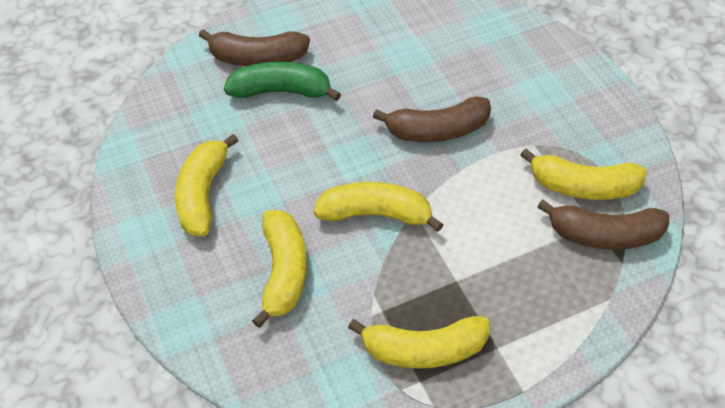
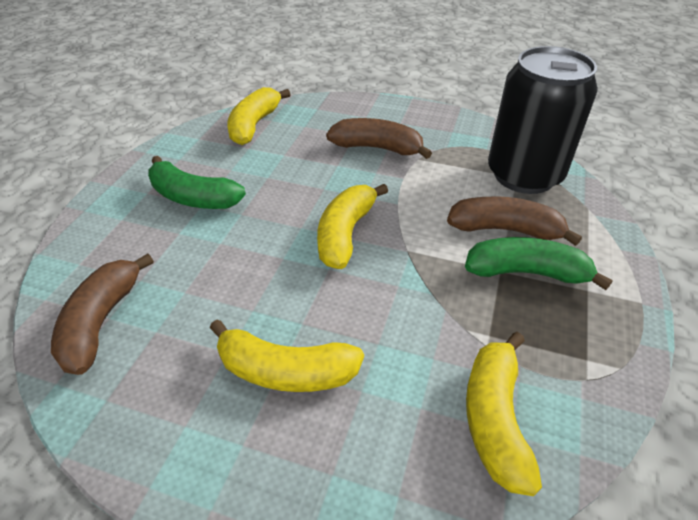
black can: 0 -> 1
green banana: 1 -> 2
yellow banana: 5 -> 4

